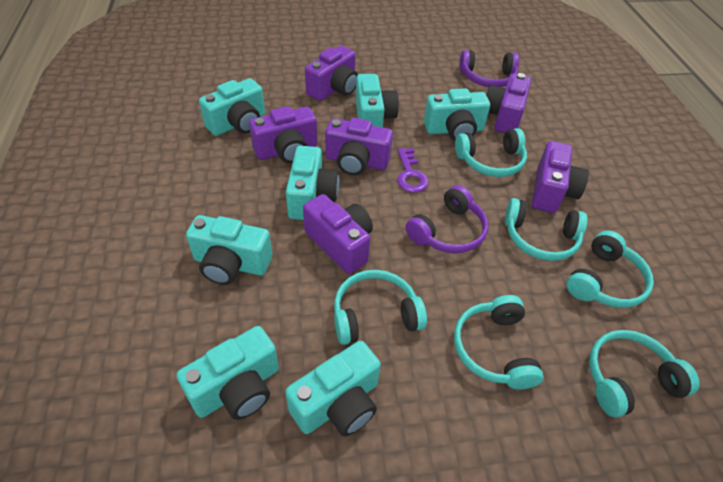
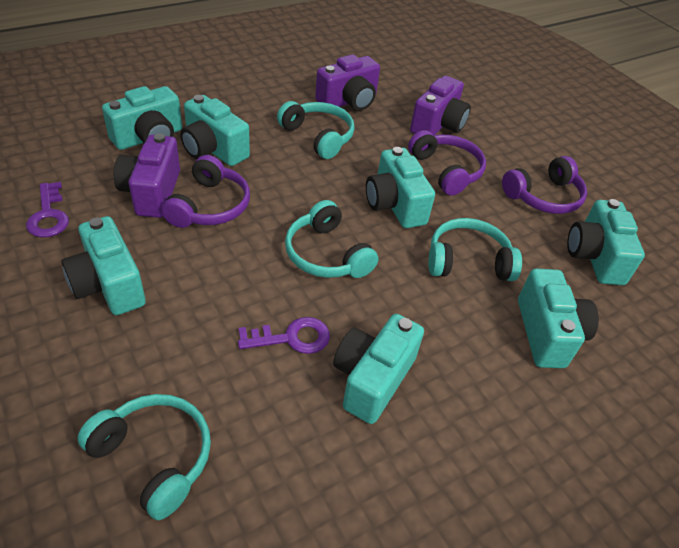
purple camera: 6 -> 3
purple headphones: 2 -> 3
purple key: 1 -> 2
turquoise headphones: 6 -> 4

